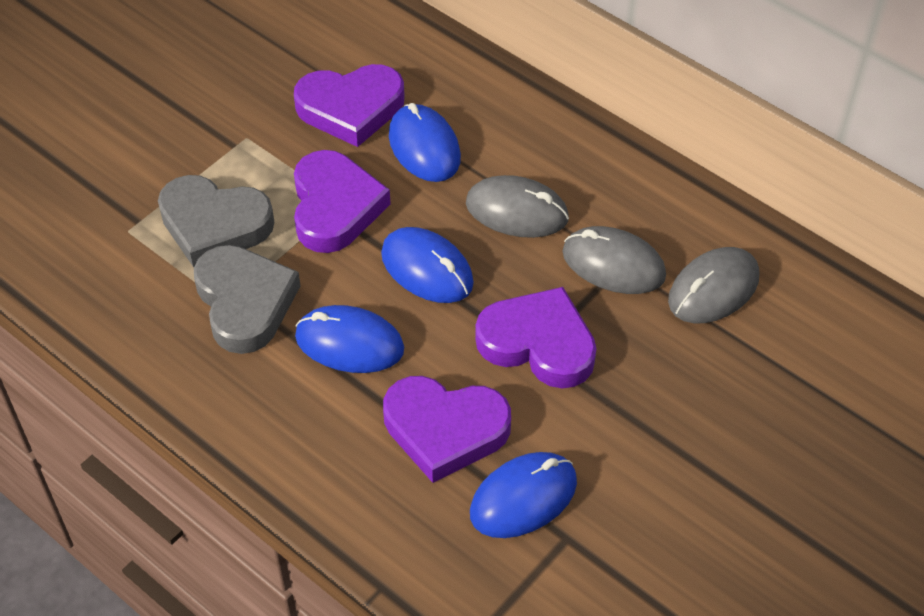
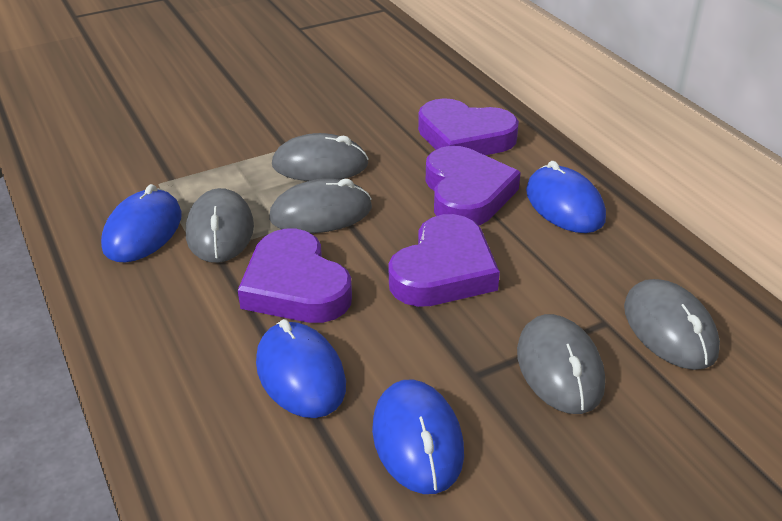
grey heart: 2 -> 0
grey mouse: 3 -> 5

